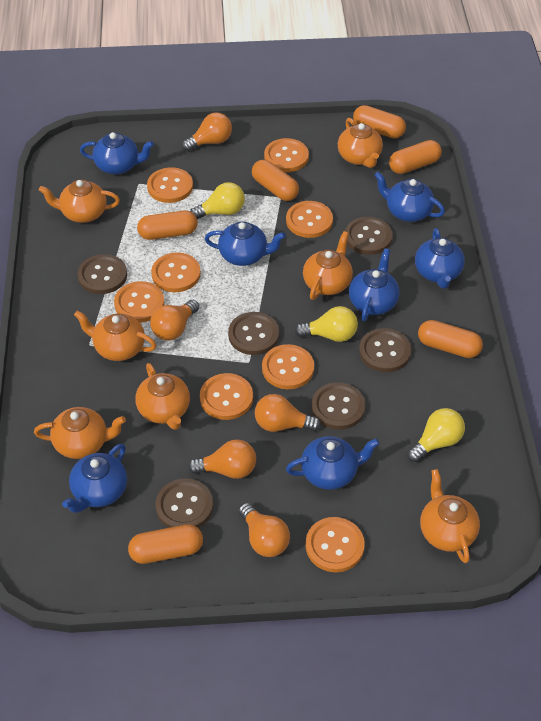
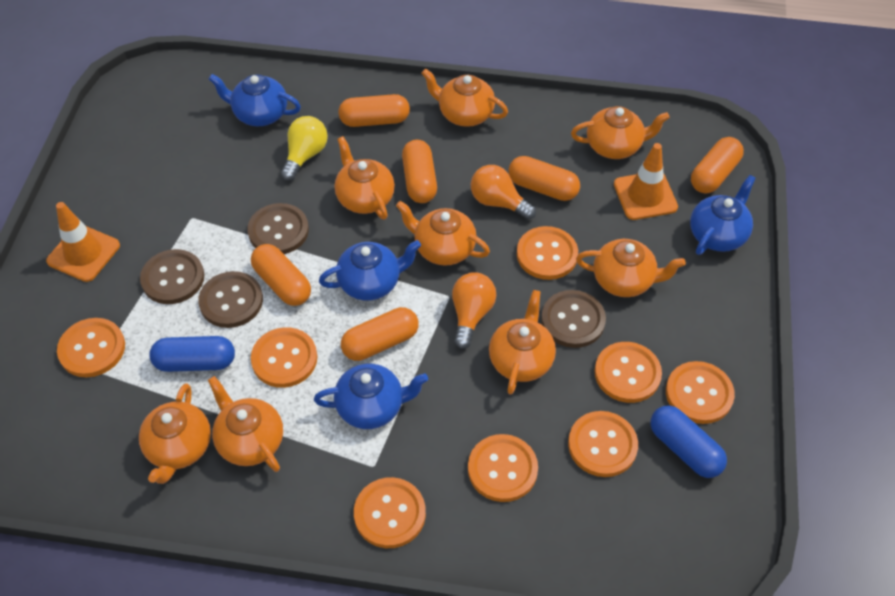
blue capsule: 0 -> 2
blue teapot: 7 -> 4
brown button: 6 -> 4
orange light bulb: 5 -> 2
orange teapot: 7 -> 8
orange traffic cone: 0 -> 2
yellow light bulb: 3 -> 1

